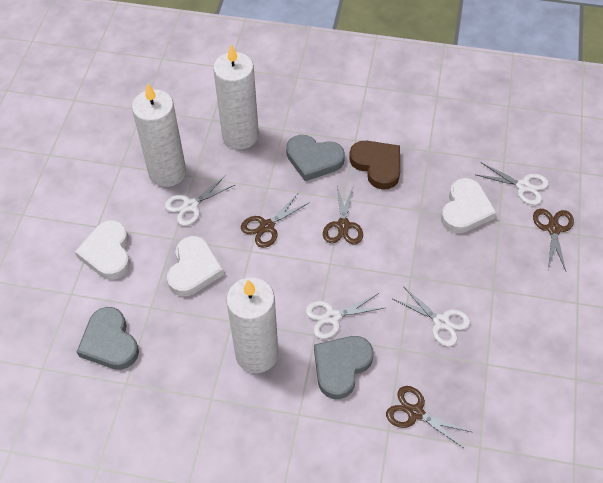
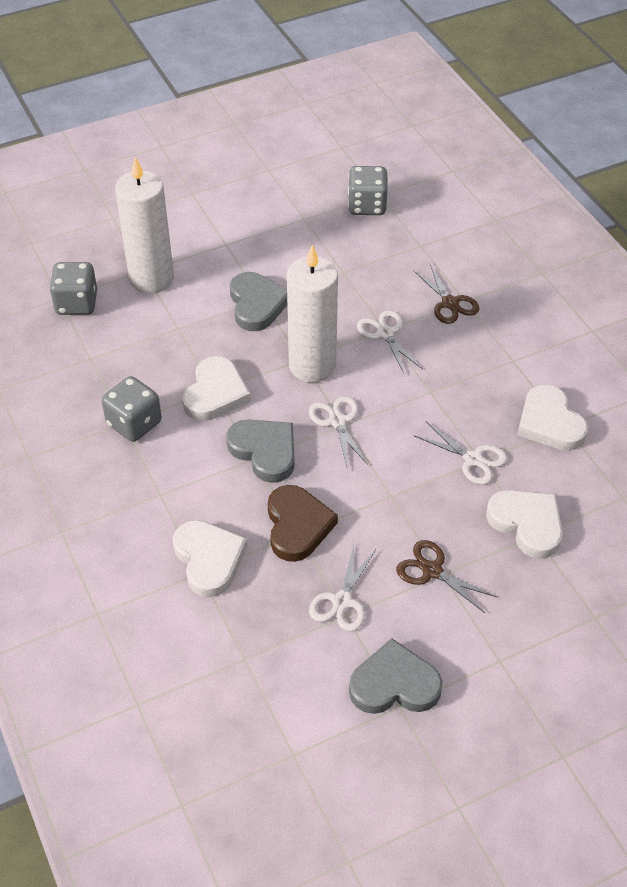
brown scissors: 4 -> 2
grey dice: 0 -> 3
white candle: 3 -> 2
white heart: 3 -> 4

